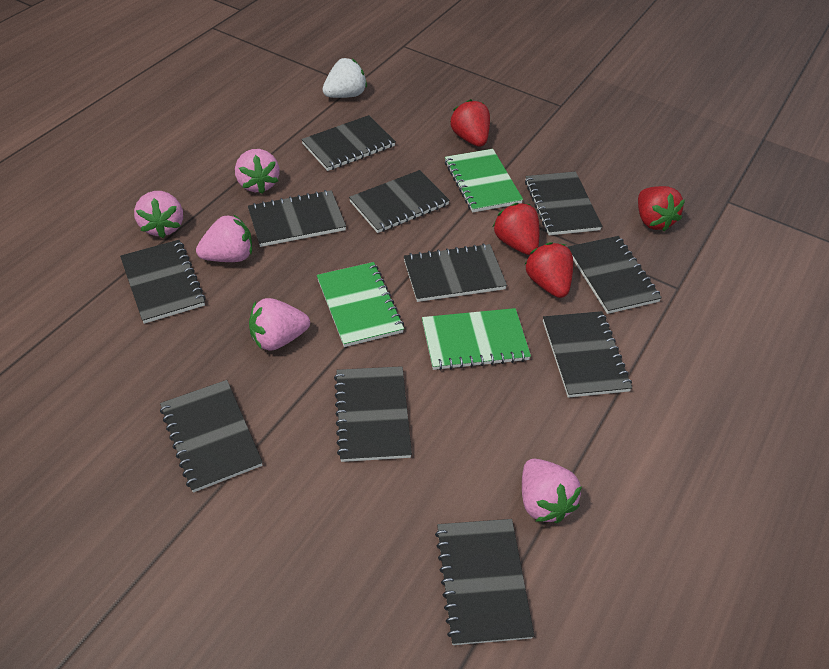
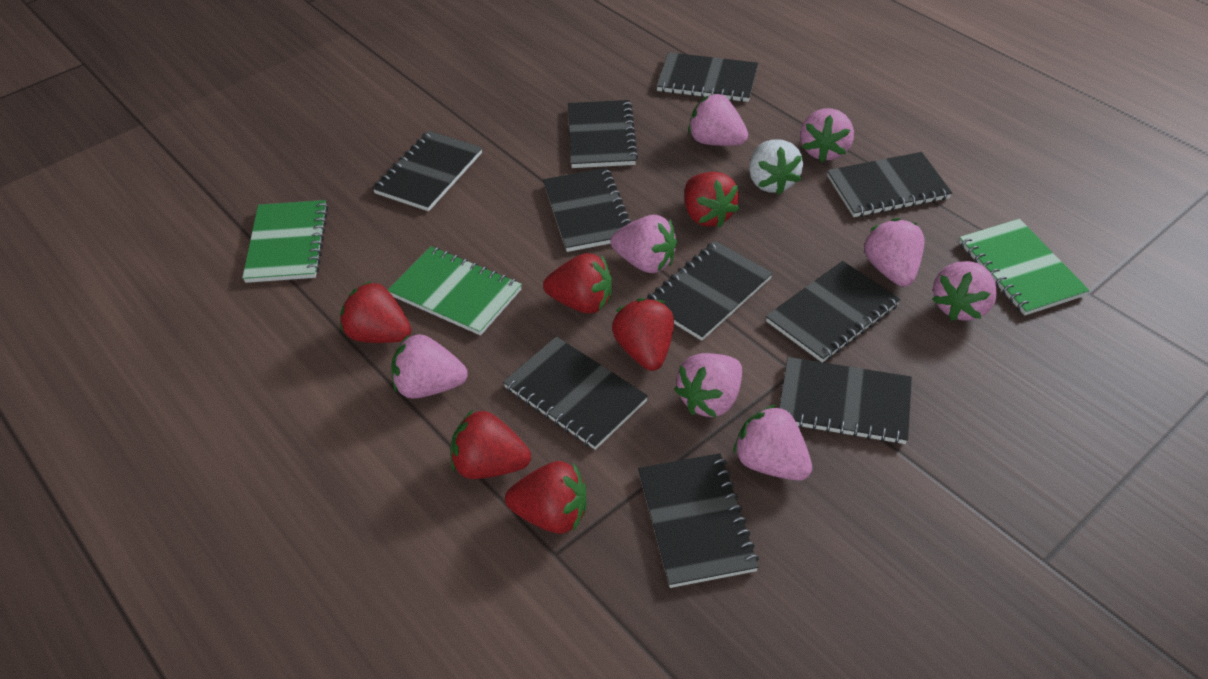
black notebook: 11 -> 10
pink strawberry: 5 -> 8
red strawberry: 4 -> 6

